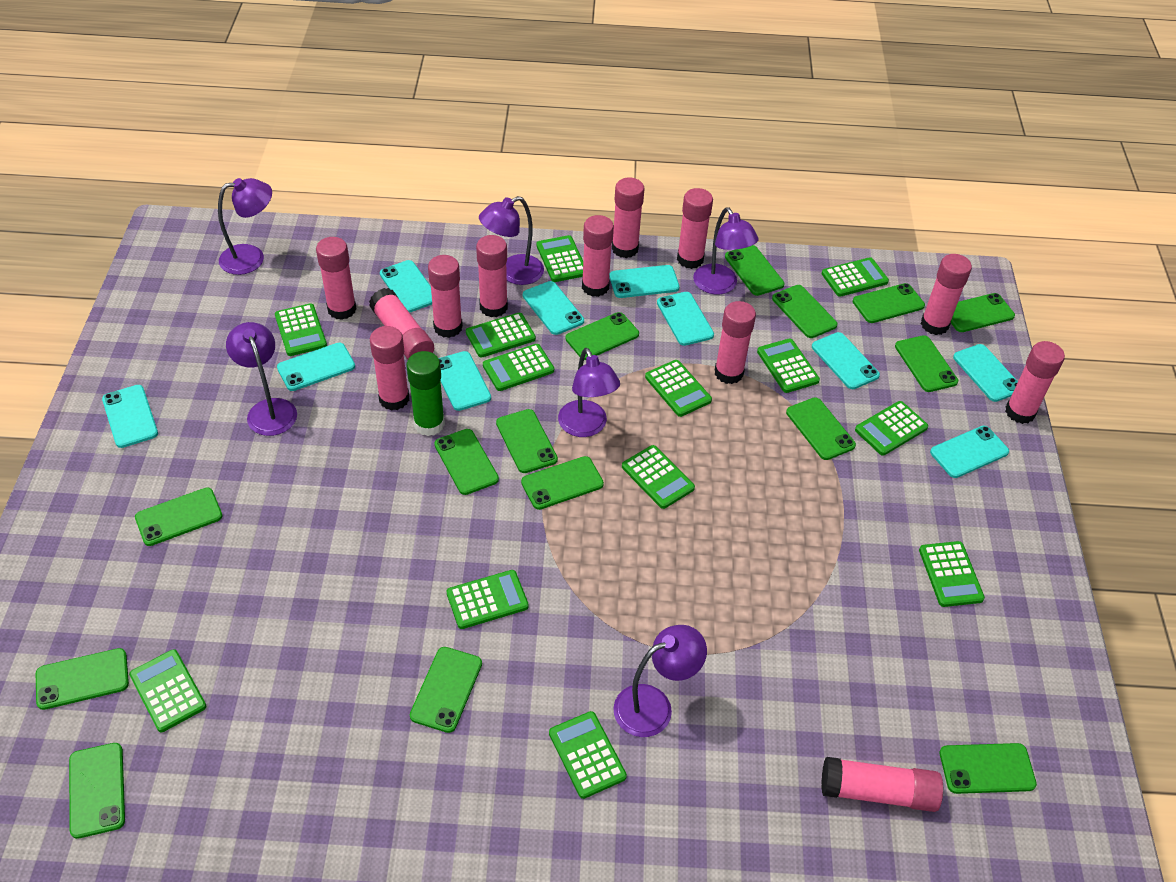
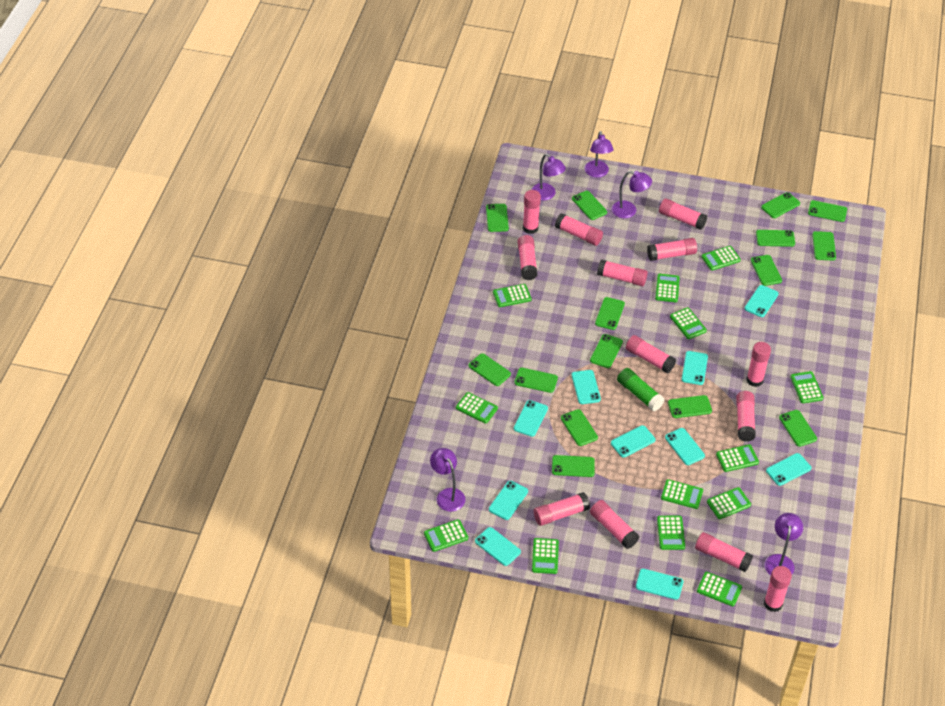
pink glue stick: 12 -> 13
purple lamp: 6 -> 5

